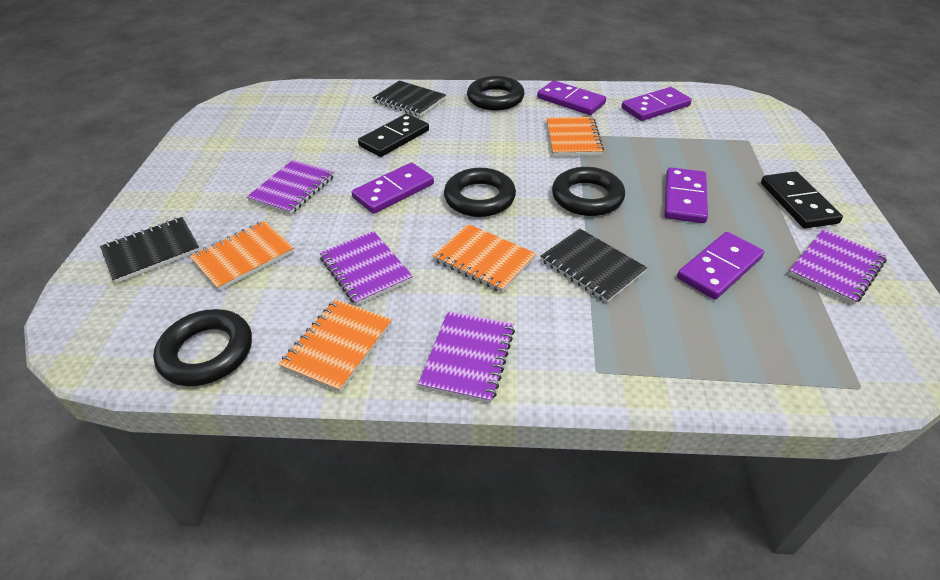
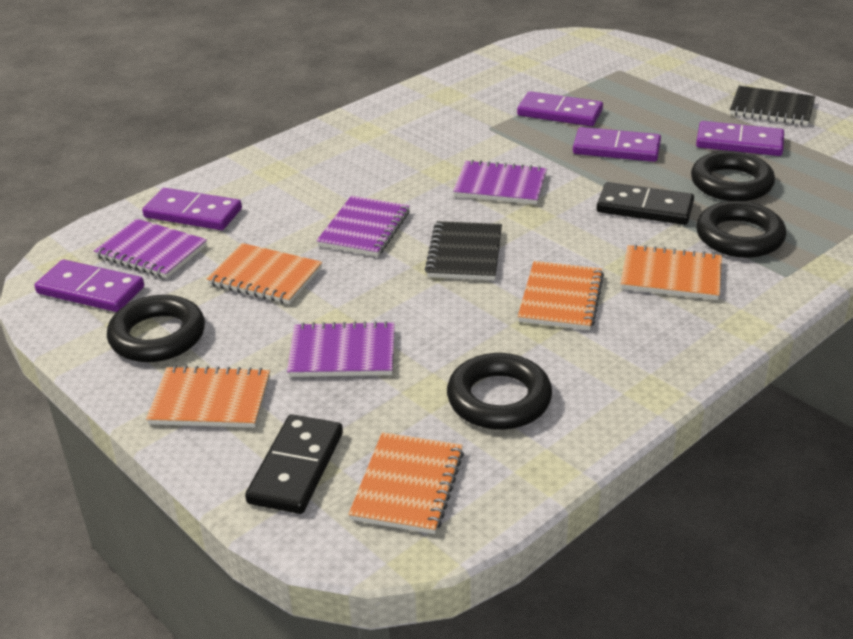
black notebook: 3 -> 2
orange notebook: 4 -> 5

